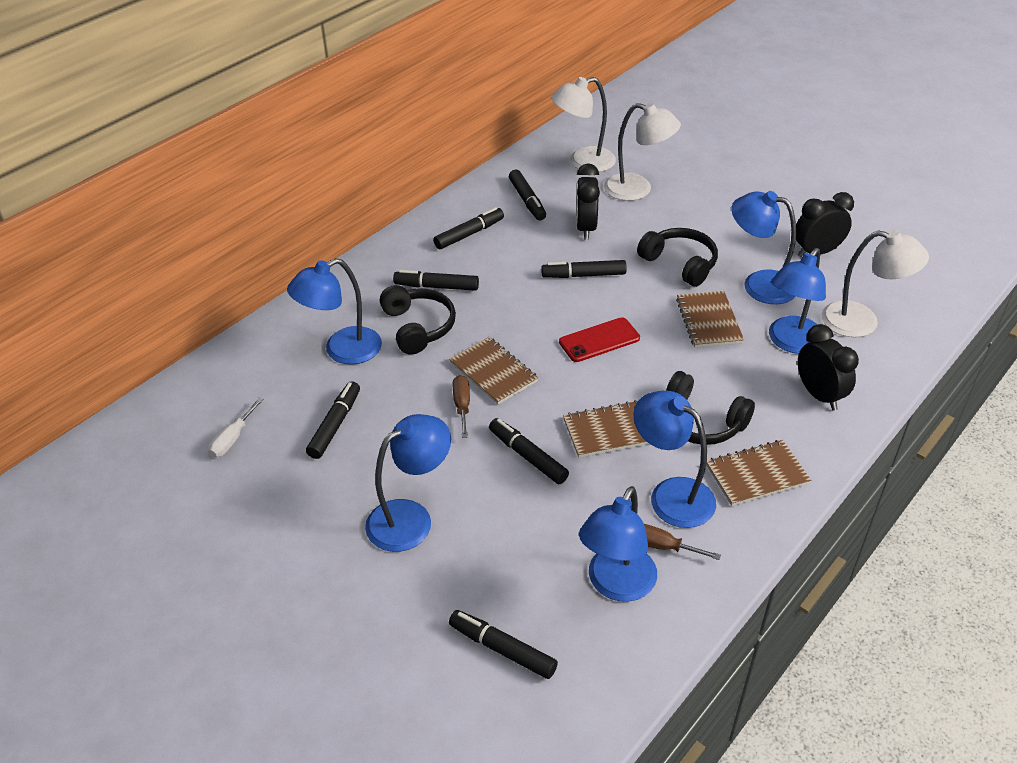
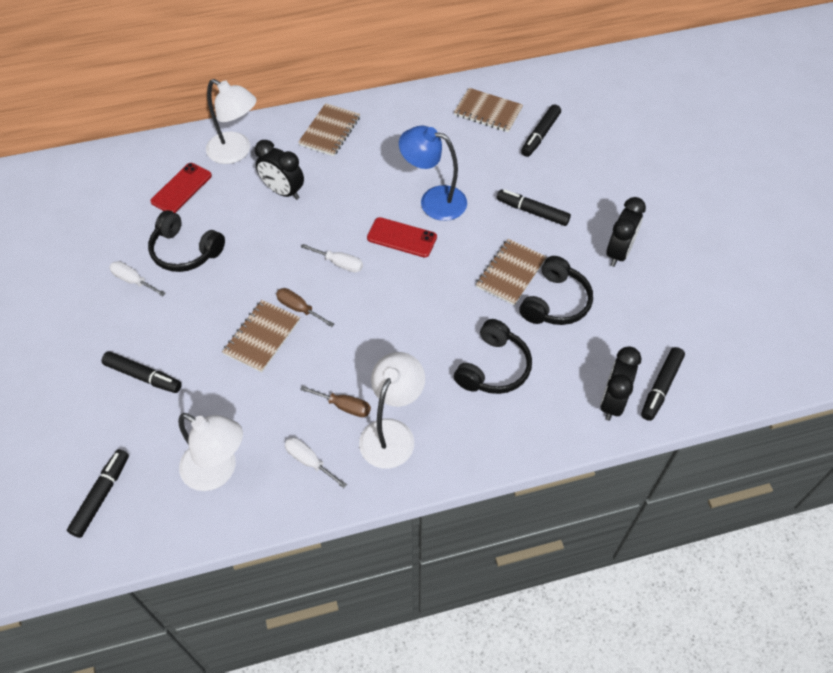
black marker: 7 -> 5
blue lamp: 6 -> 1
red phone: 1 -> 2
white screwdriver: 1 -> 3

